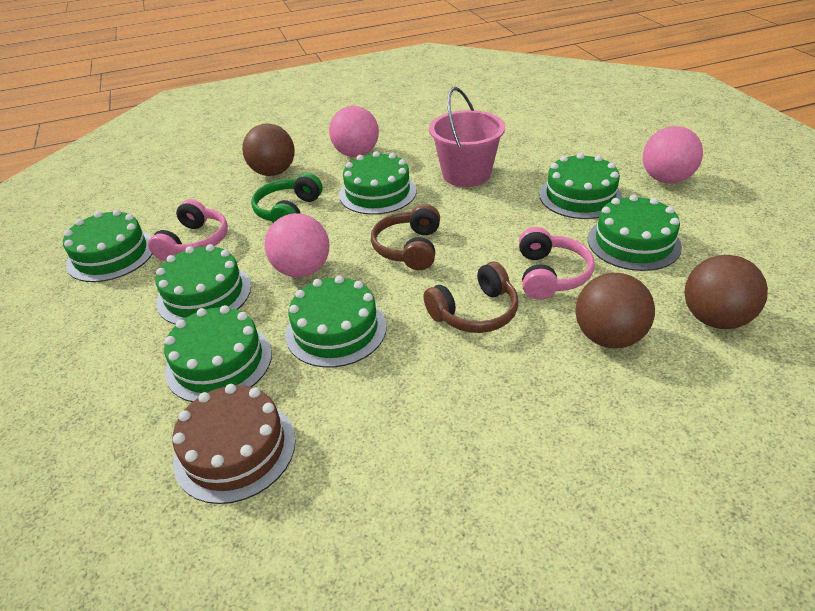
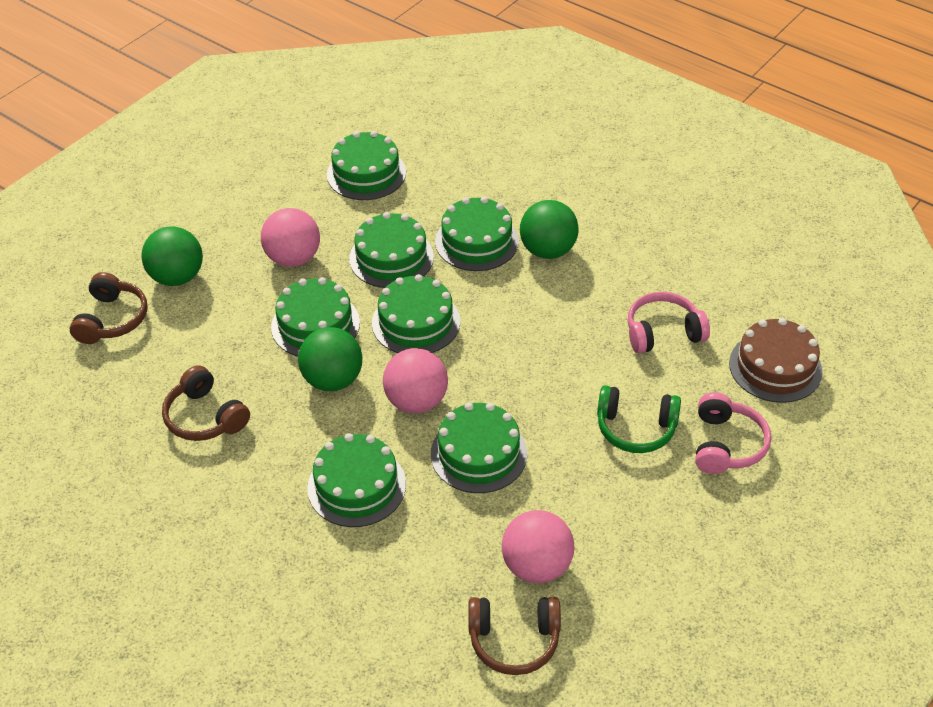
brown ball: 3 -> 0
brown headphones: 2 -> 3
green ball: 0 -> 3
pink bucket: 1 -> 0

